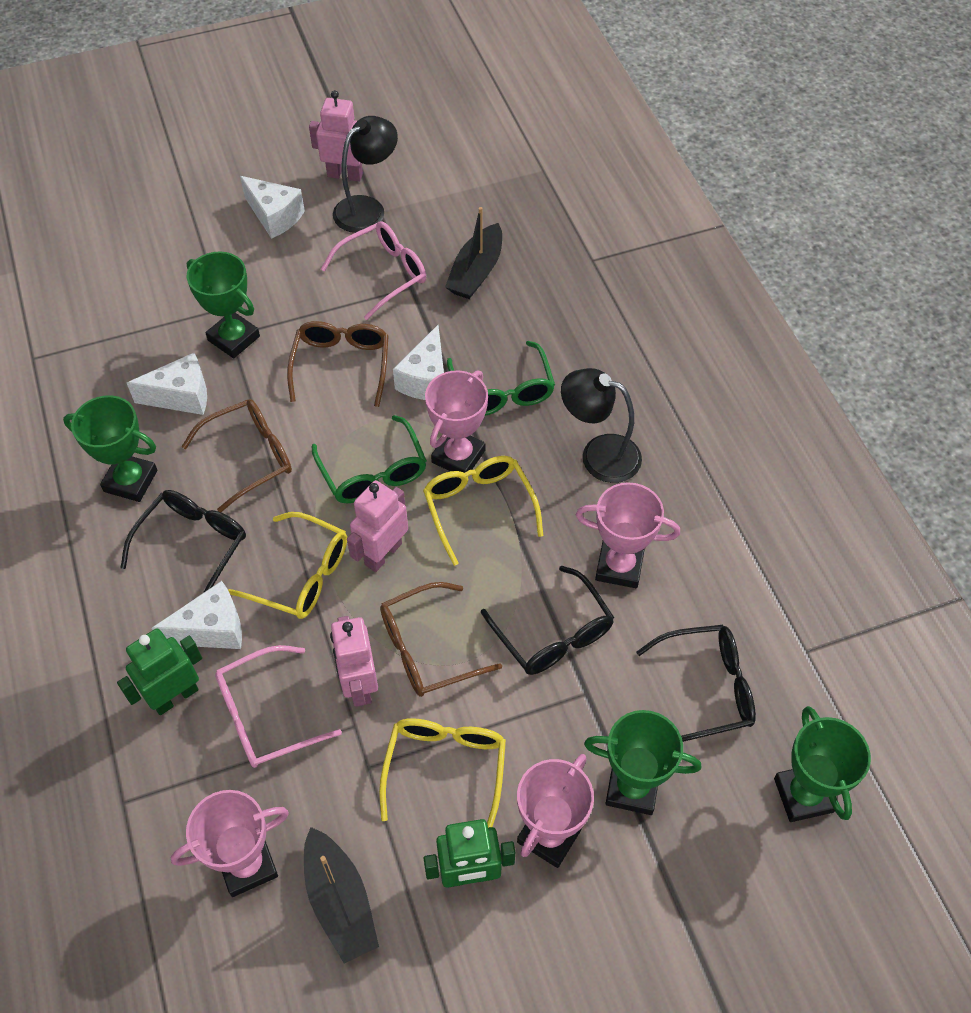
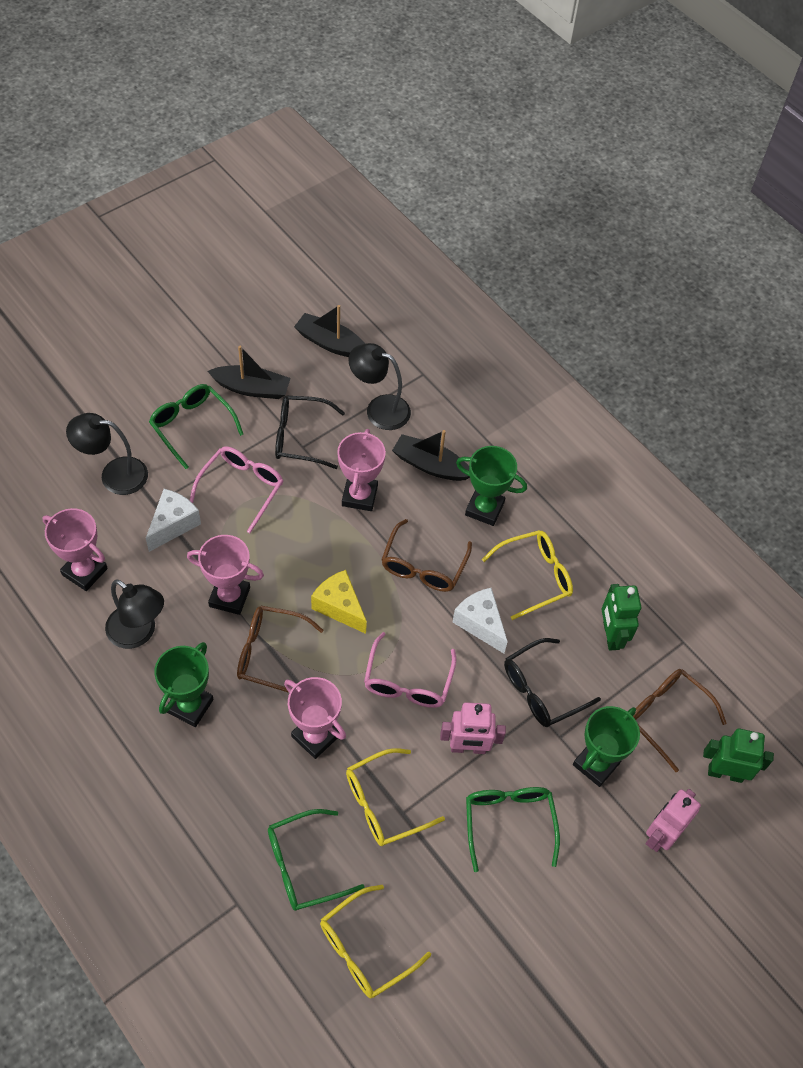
black boat: 2 -> 3
black glasses: 3 -> 2
black lamp: 2 -> 3
green glasses: 2 -> 3
green trophy: 4 -> 3
pink robot: 3 -> 2
white cheese: 4 -> 2
yellow cheese: 0 -> 1

